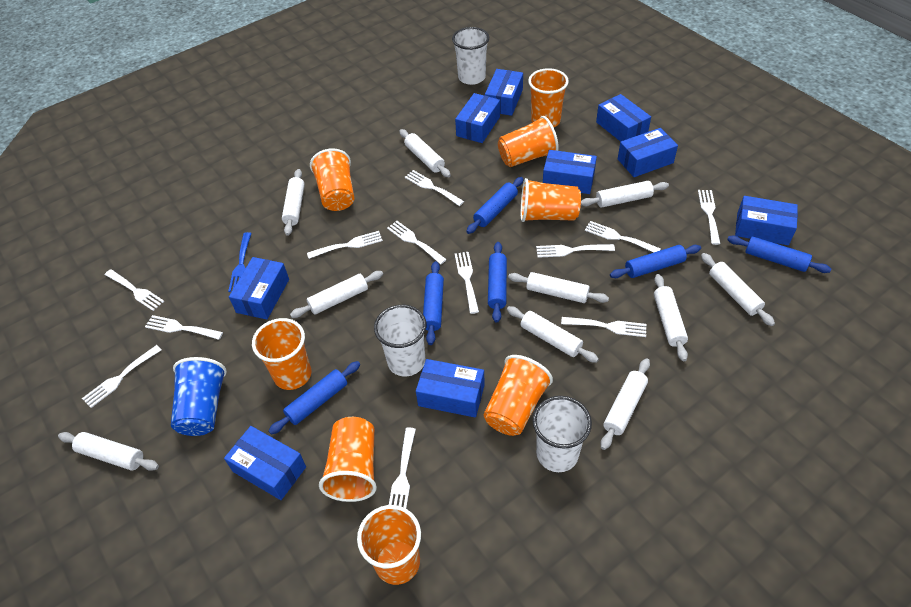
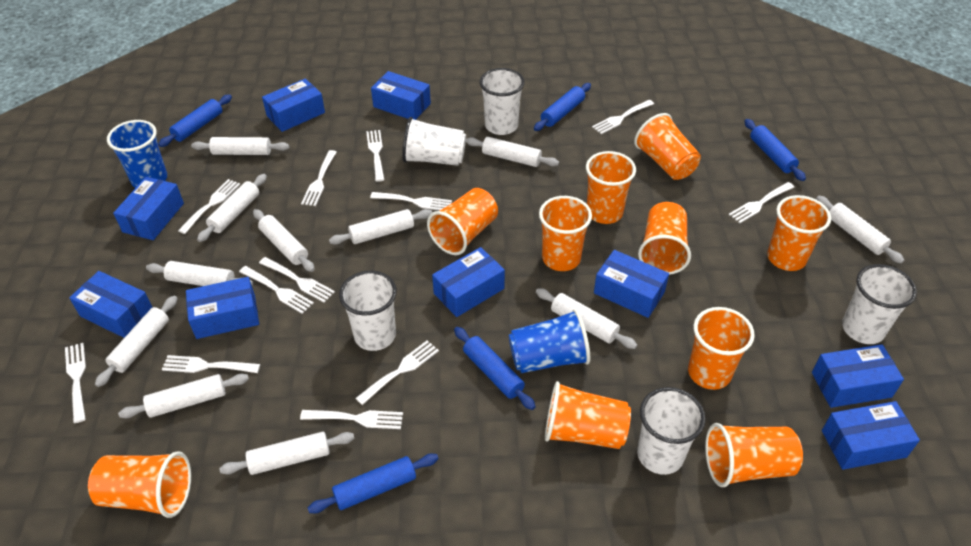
blue cup: 1 -> 2
blue fork: 1 -> 0
blue rolling pin: 6 -> 5
orange cup: 8 -> 10
white cup: 3 -> 5
white rolling pin: 10 -> 11

